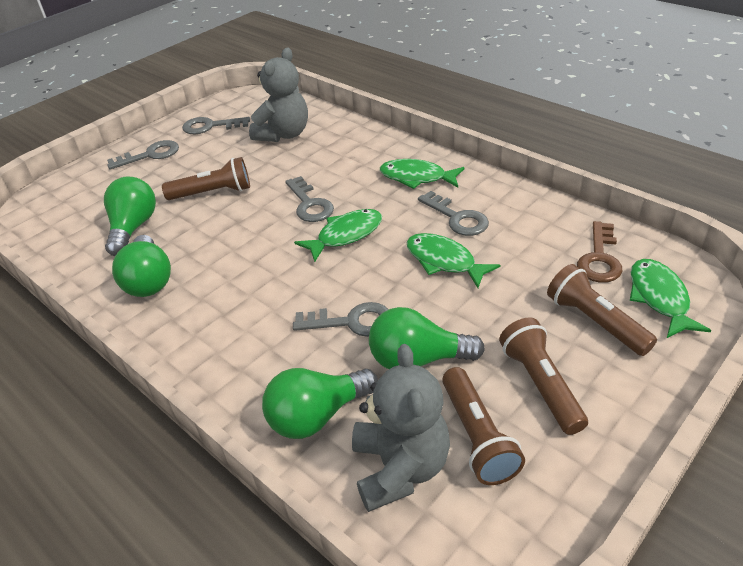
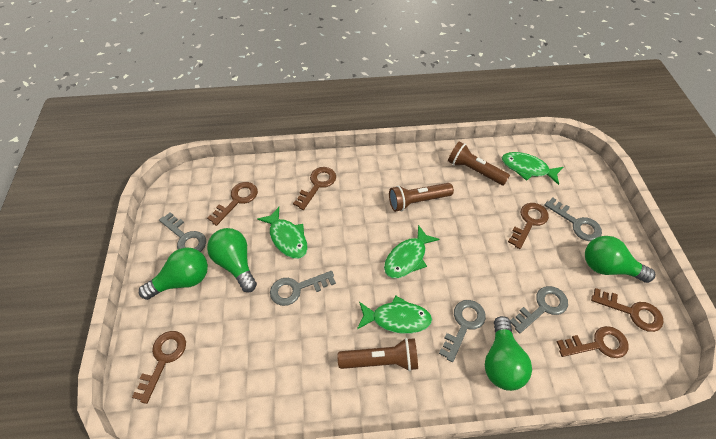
brown flashlight: 4 -> 3
brown key: 1 -> 6
grey teddy bear: 2 -> 0

